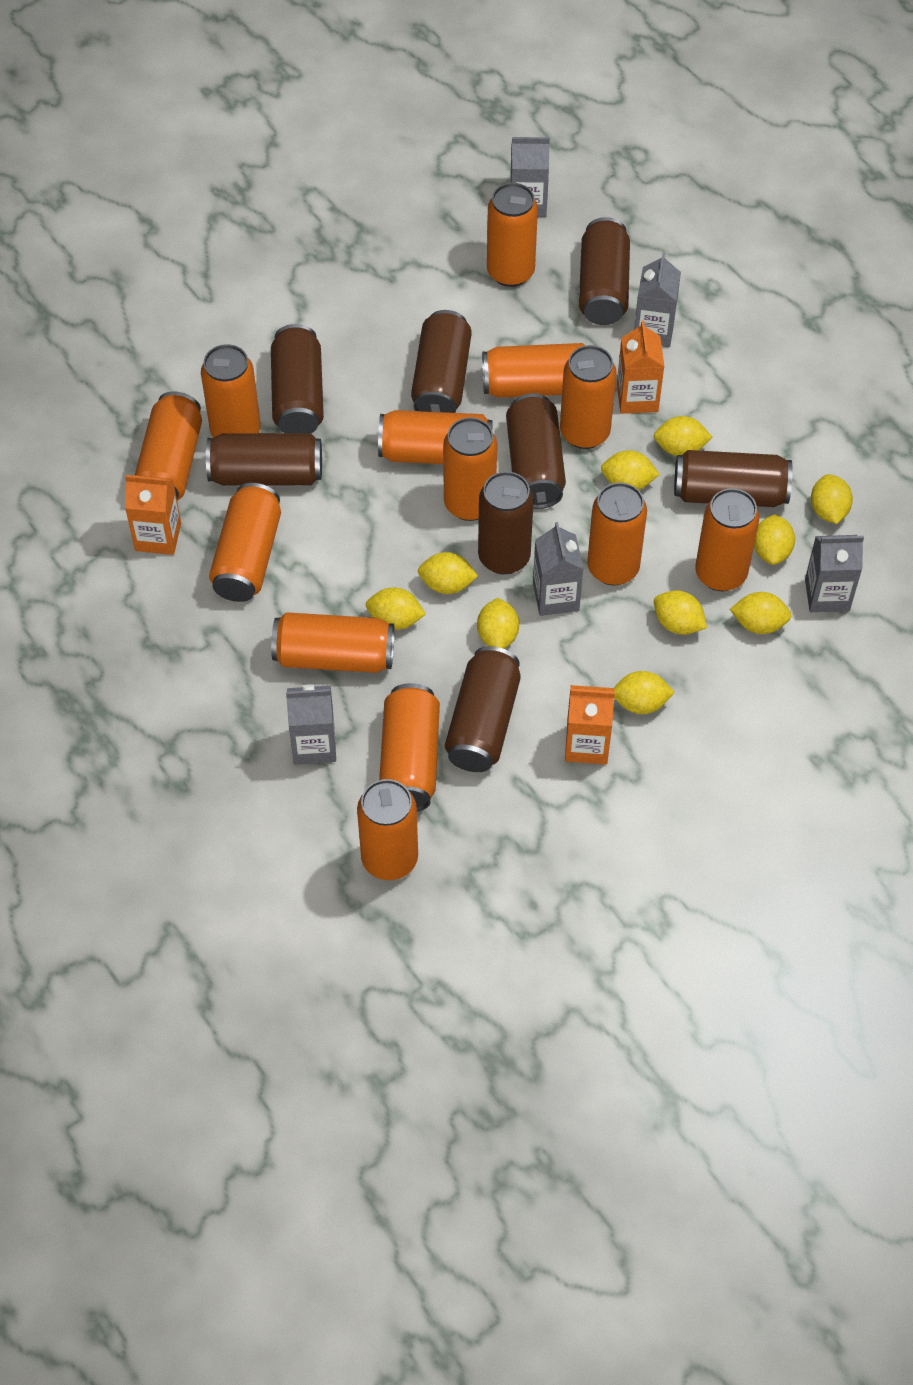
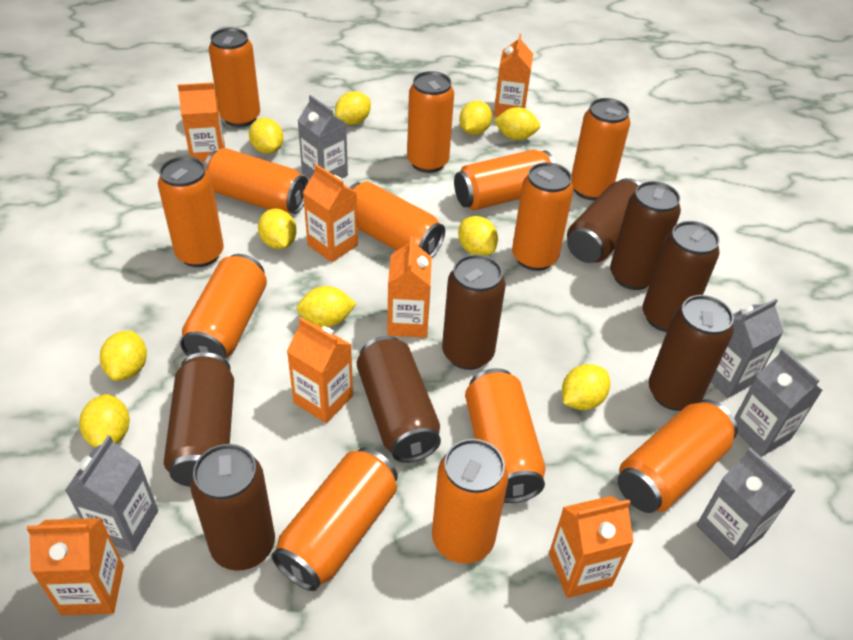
orange carton: 3 -> 7

